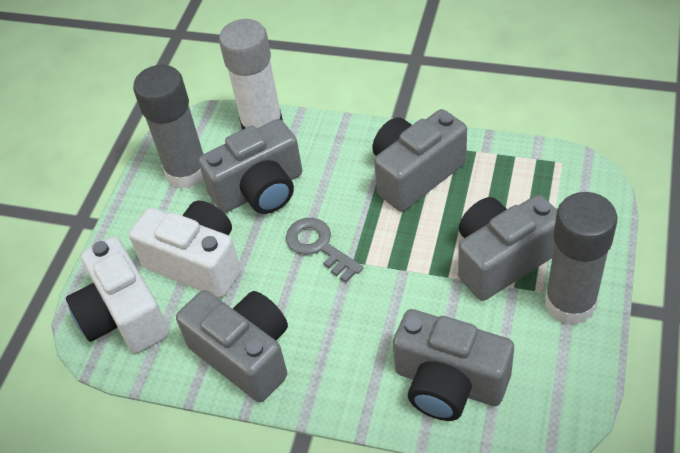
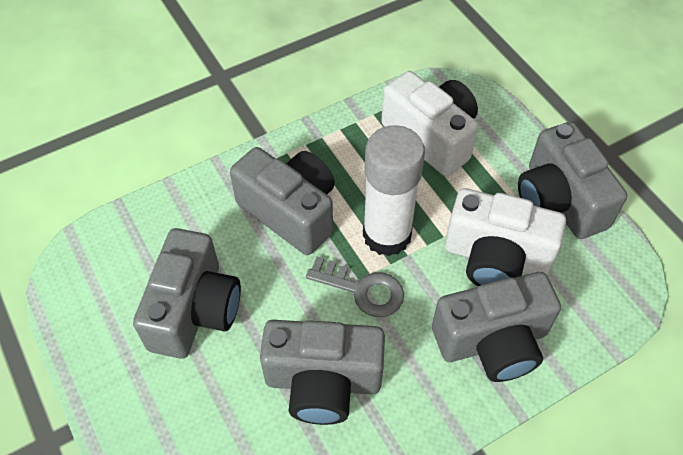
grey glue stick: 2 -> 0

